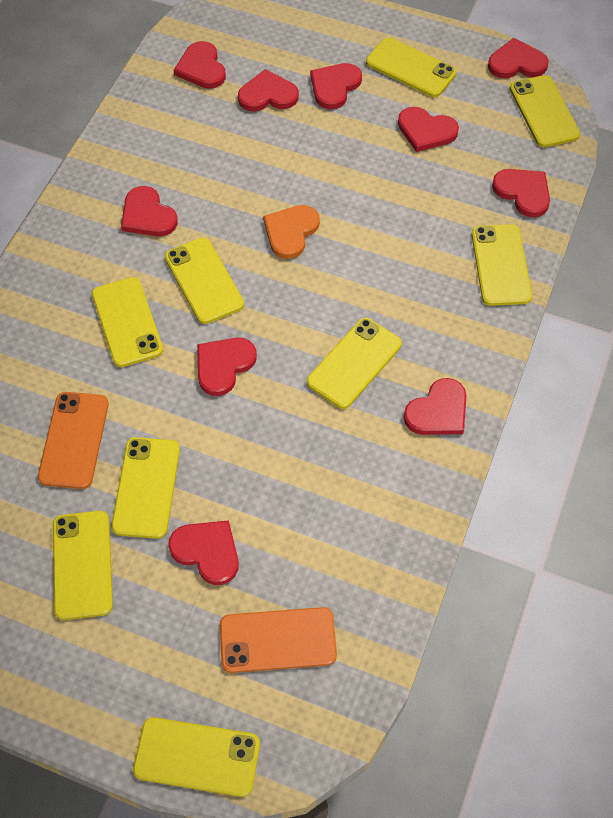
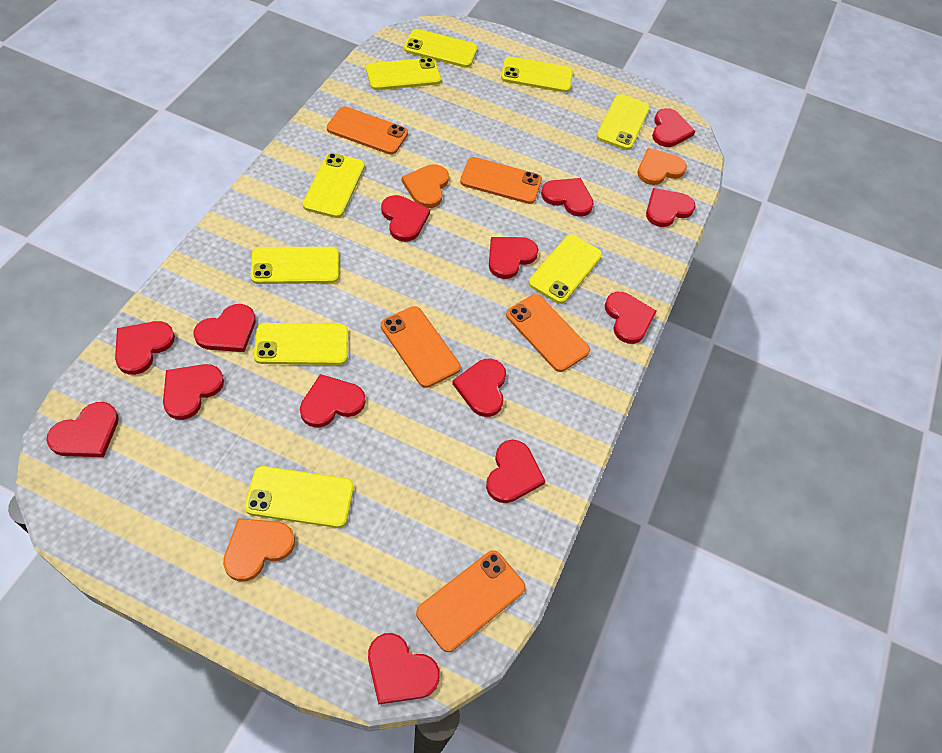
orange heart: 1 -> 3
orange phone: 2 -> 5
red heart: 10 -> 14

